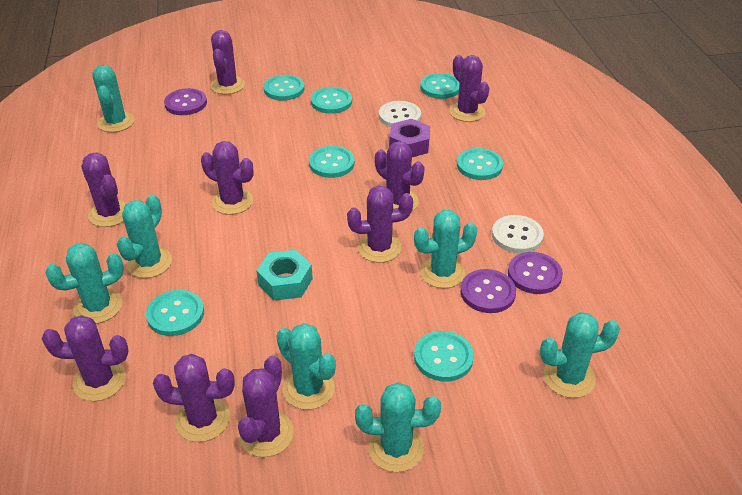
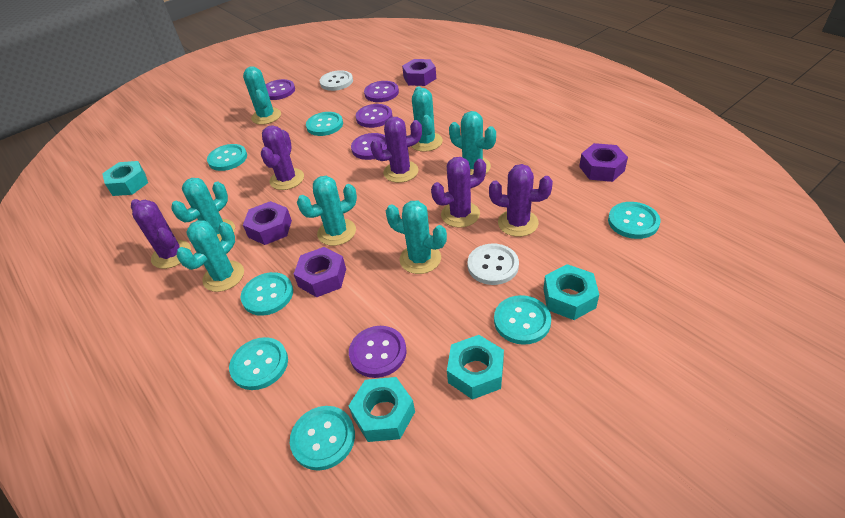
purple button: 3 -> 5
purple cactus: 9 -> 5
purple nut: 1 -> 4
turquoise nut: 1 -> 4

